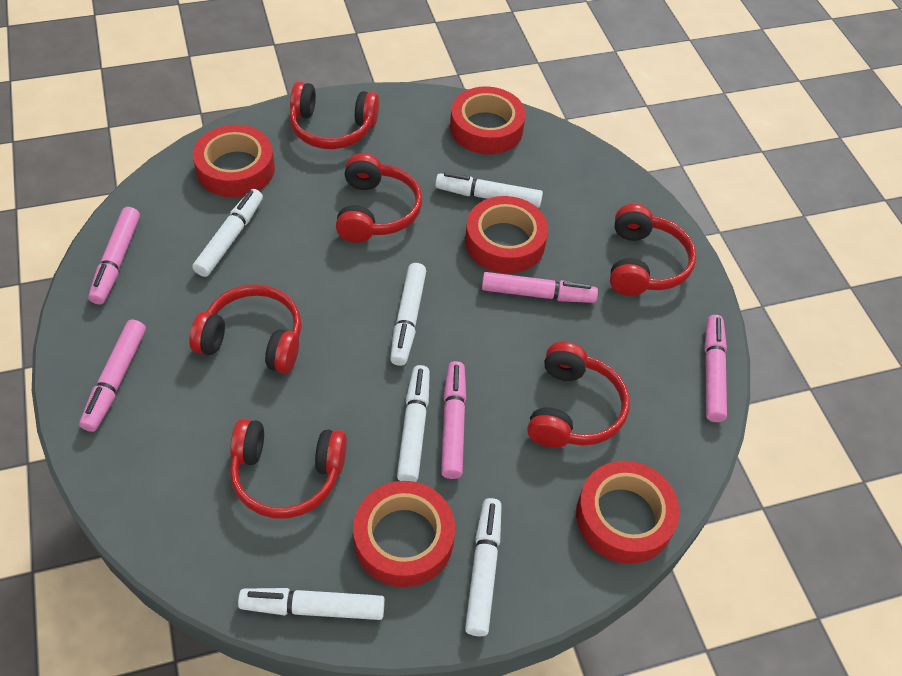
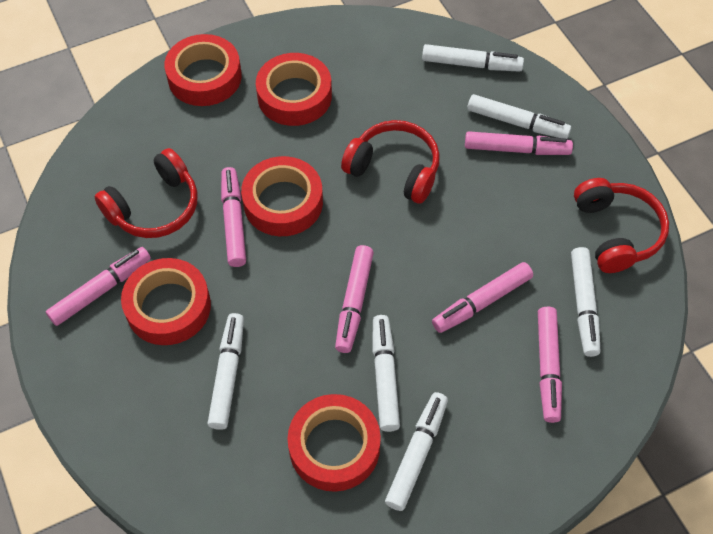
pink marker: 5 -> 6
red headphones: 6 -> 3

